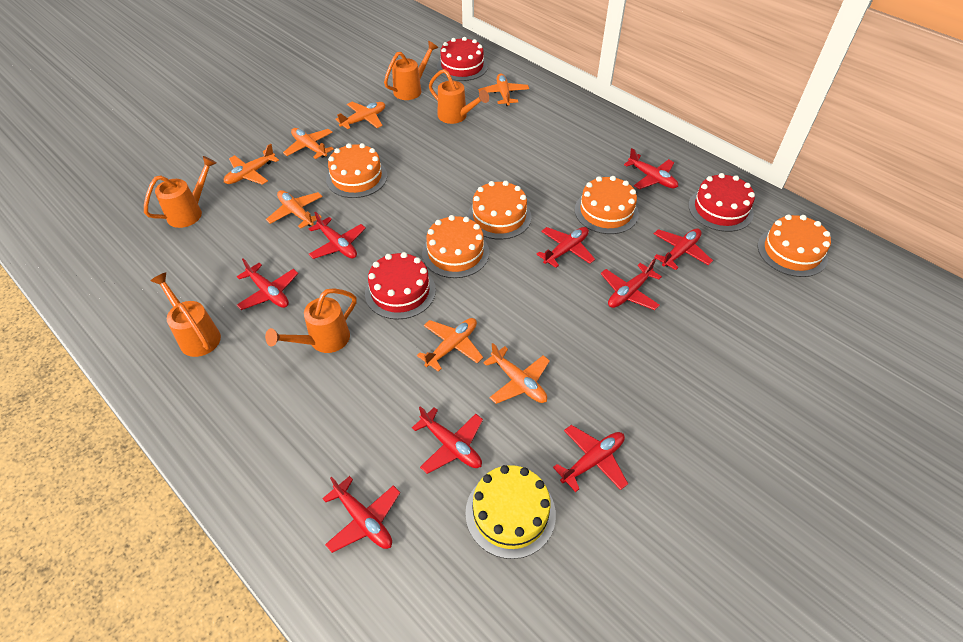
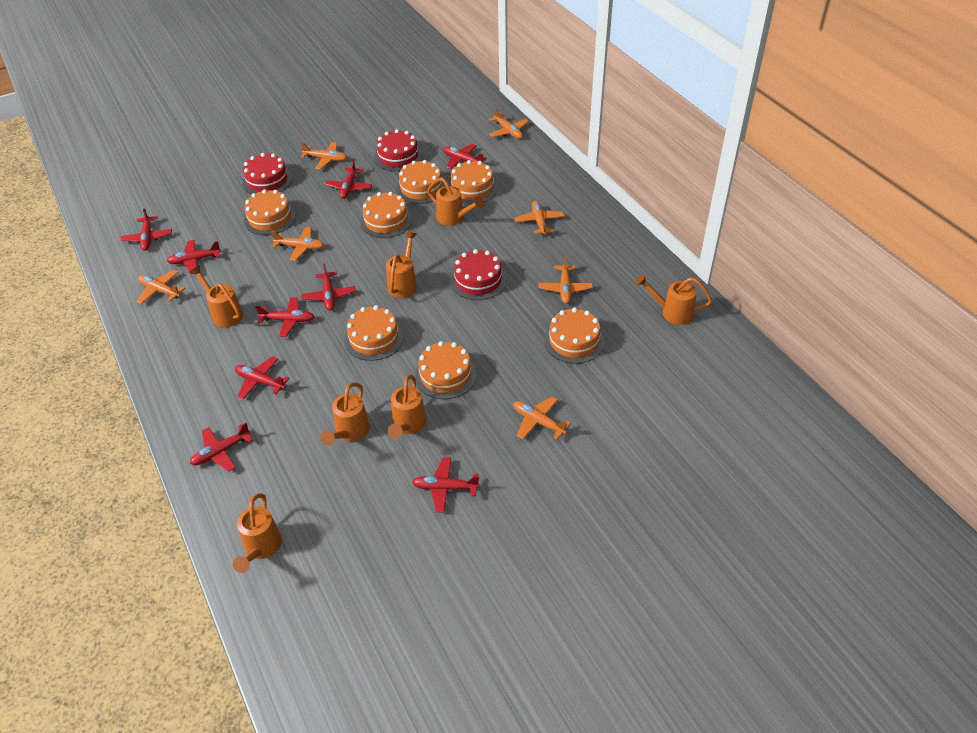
orange cake: 5 -> 7
orange watering can: 5 -> 7
yellow cake: 1 -> 0

